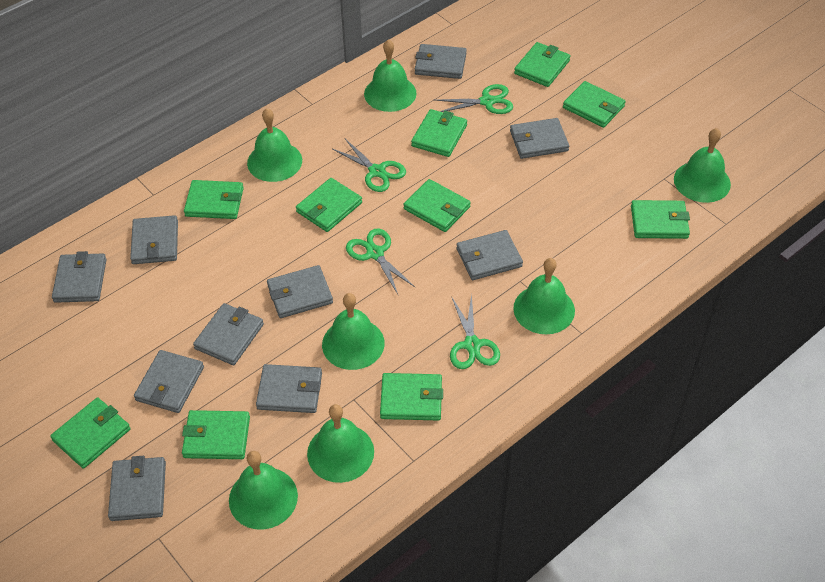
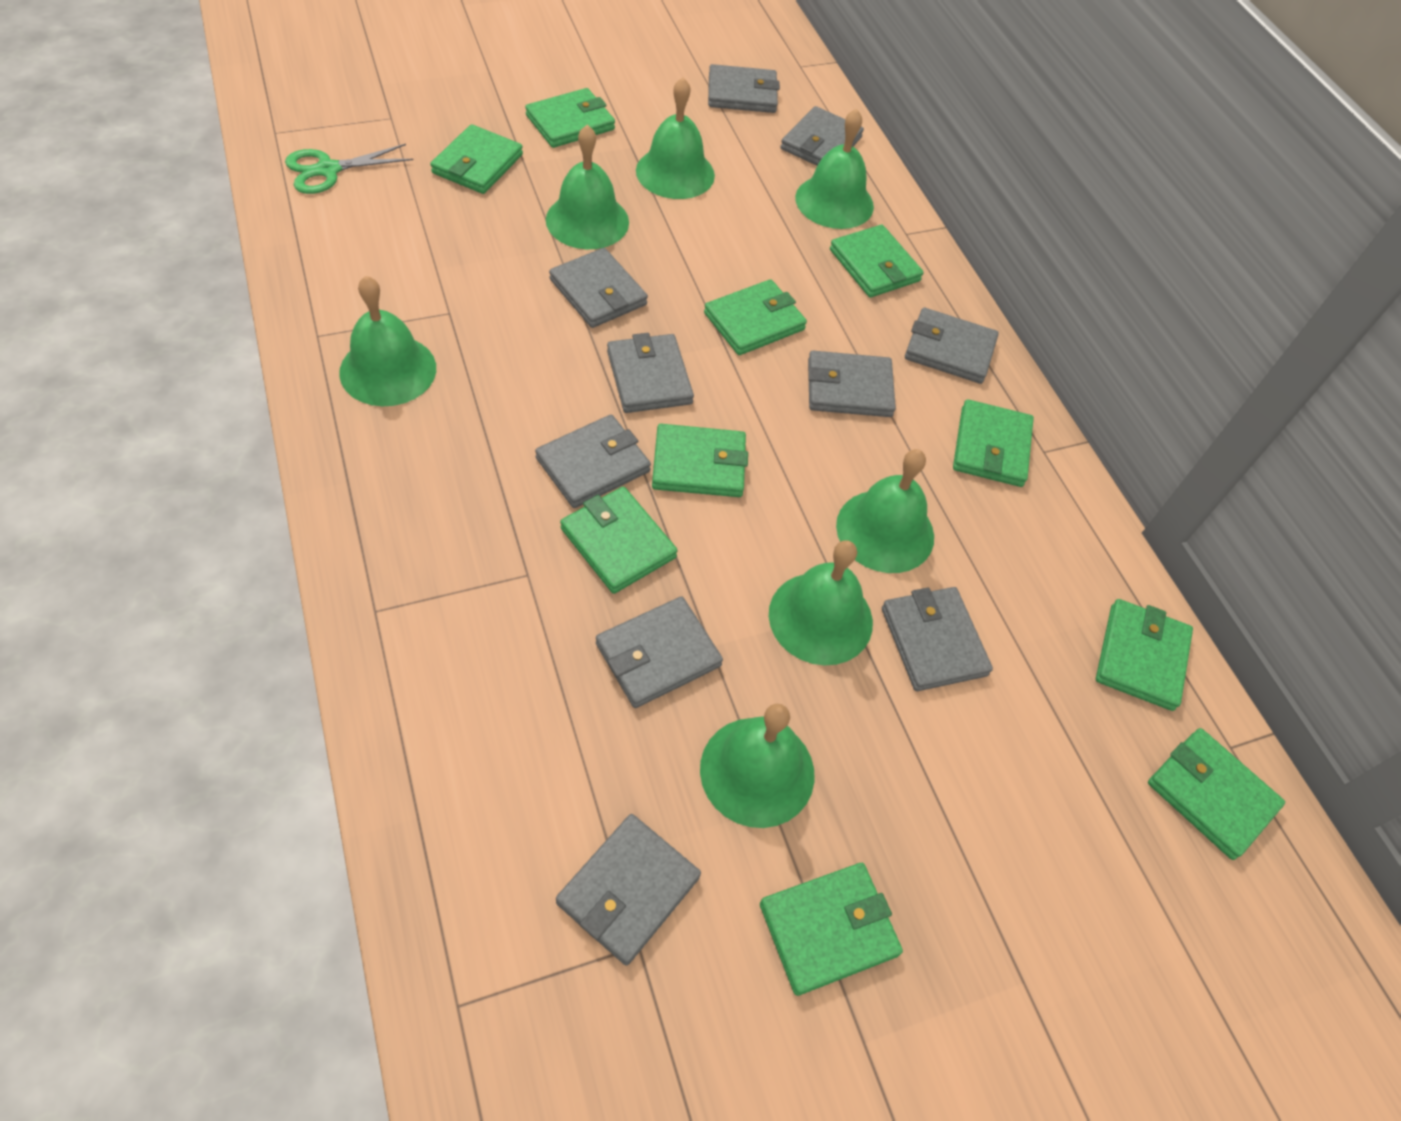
green scissors: 4 -> 1

